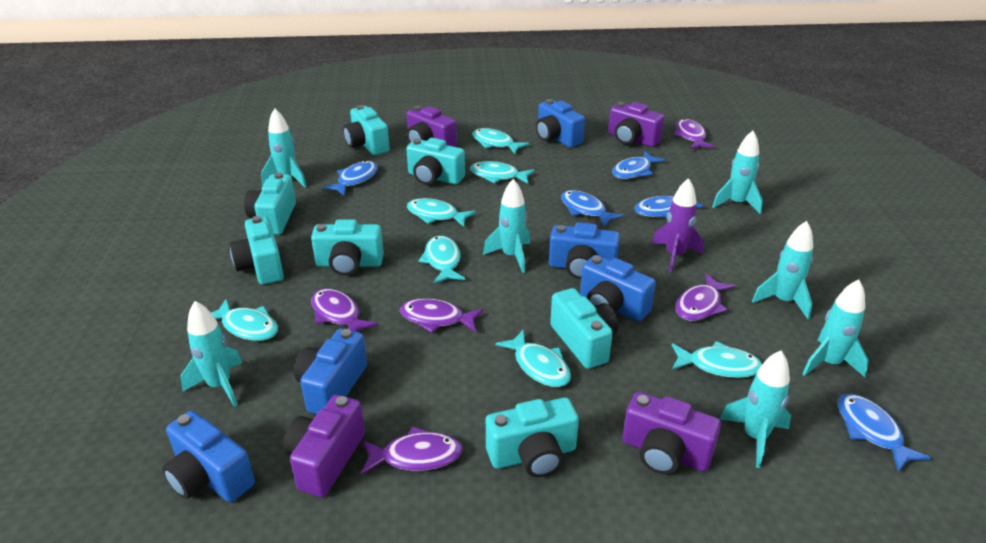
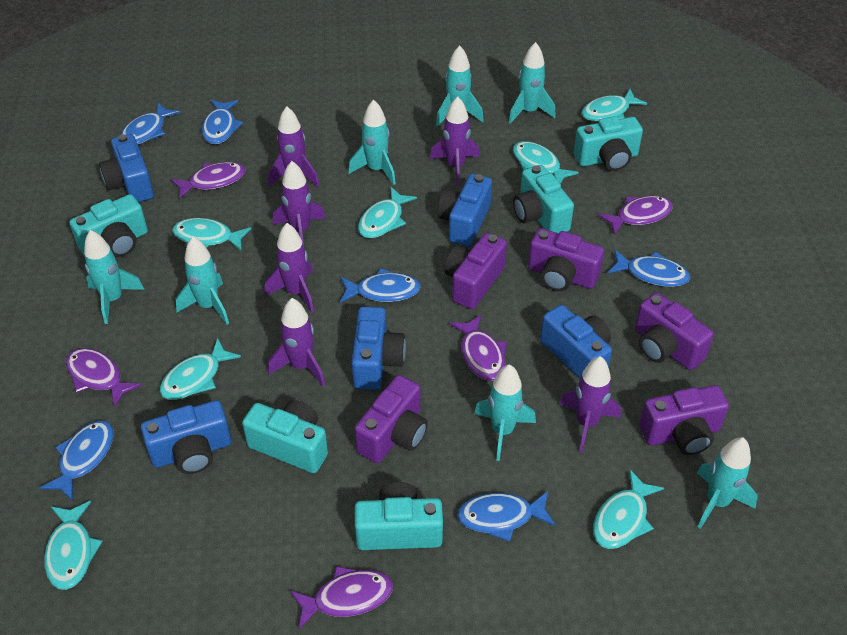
blue fish: 5 -> 6
purple camera: 4 -> 5
purple rocket: 1 -> 6
turquoise camera: 7 -> 5

